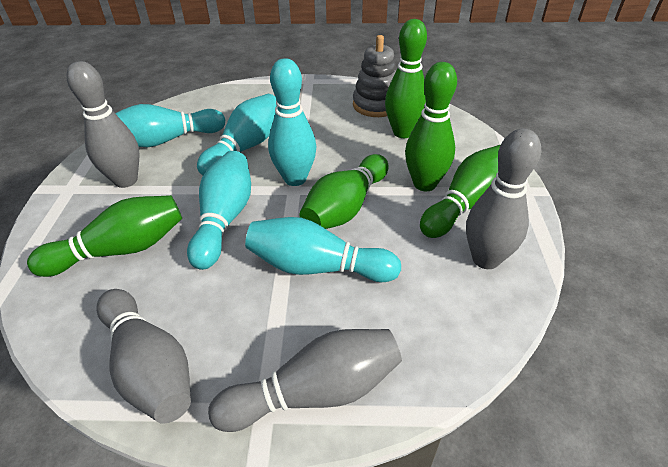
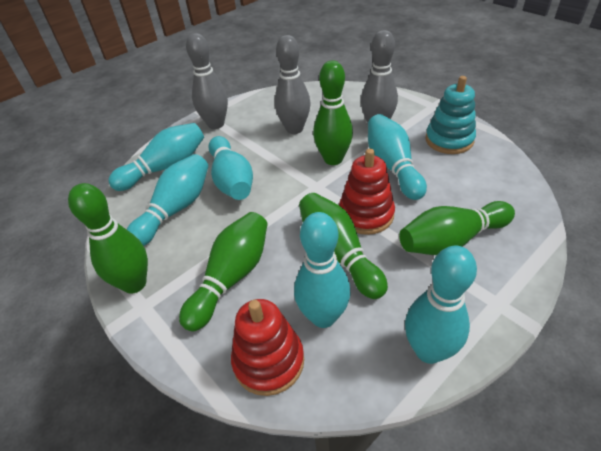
grey bowling pin: 4 -> 3
grey stacking toy: 1 -> 0
red stacking toy: 0 -> 2
turquoise bowling pin: 5 -> 6
turquoise stacking toy: 0 -> 1

